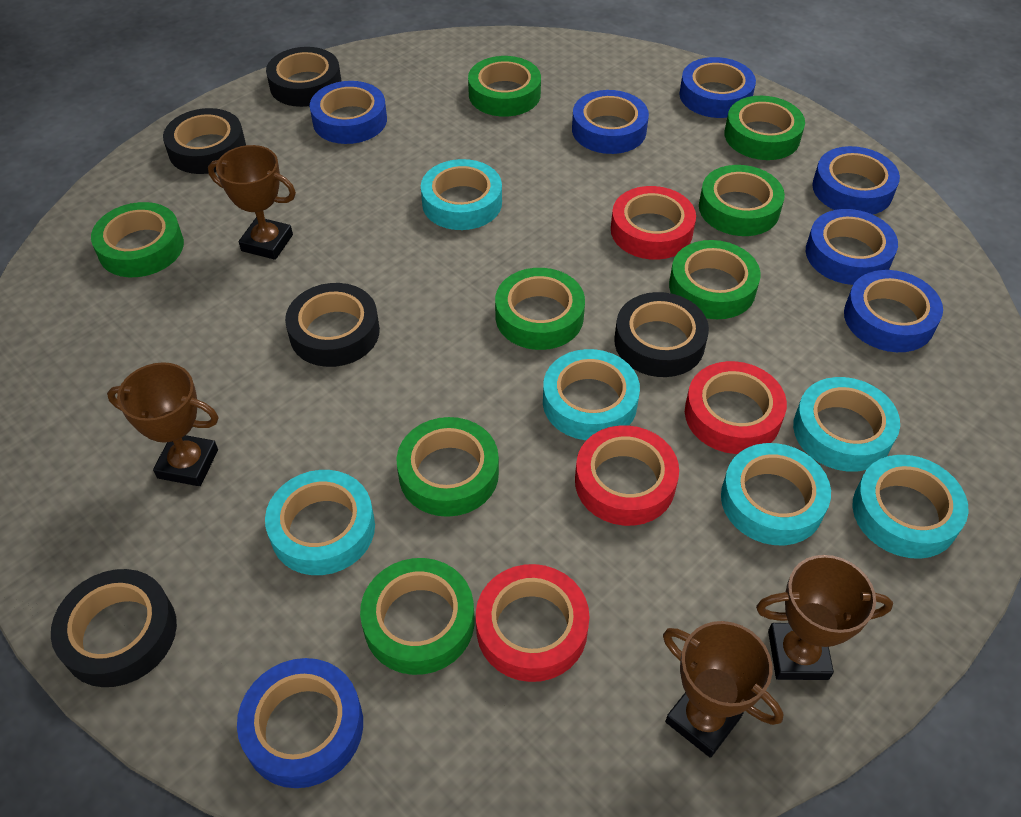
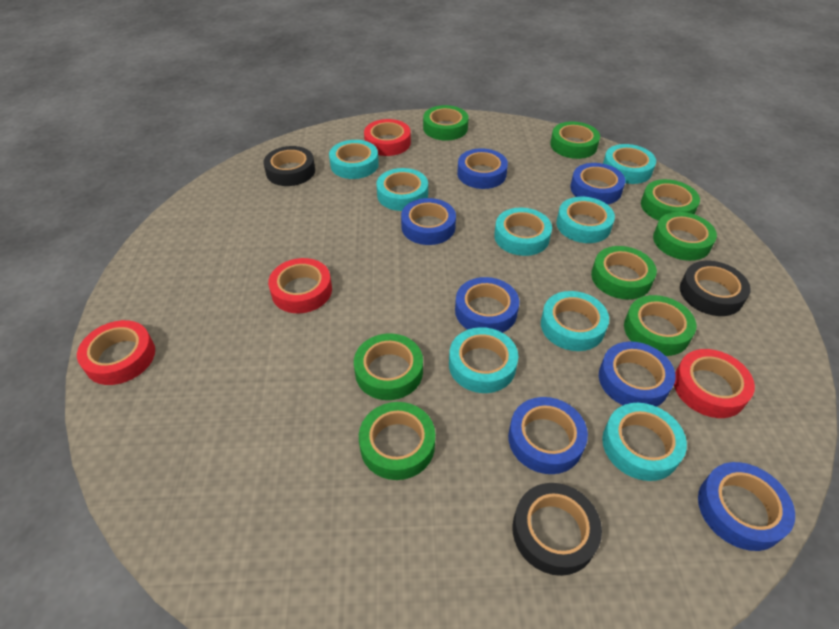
black tape: 5 -> 3
brown trophy: 4 -> 0
turquoise tape: 6 -> 8

